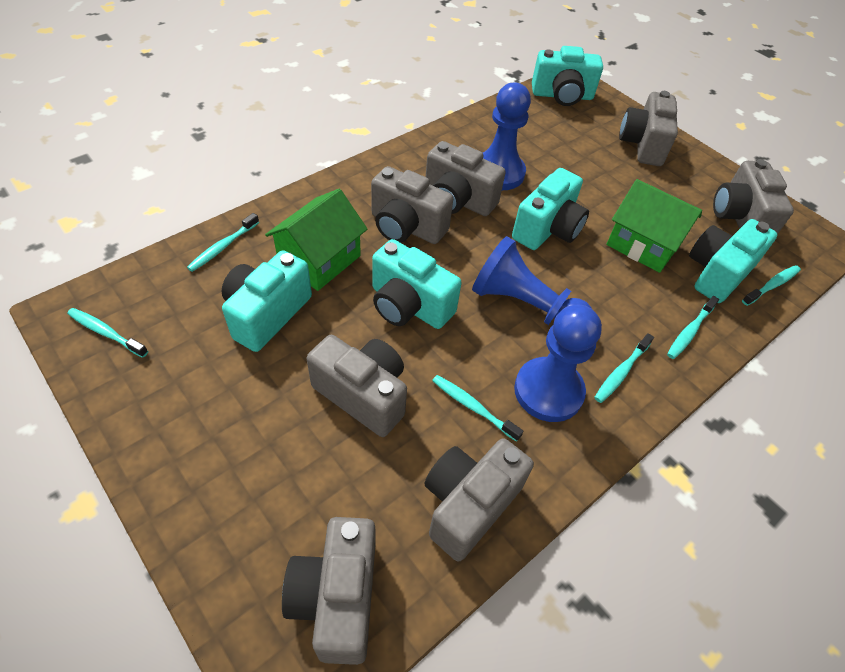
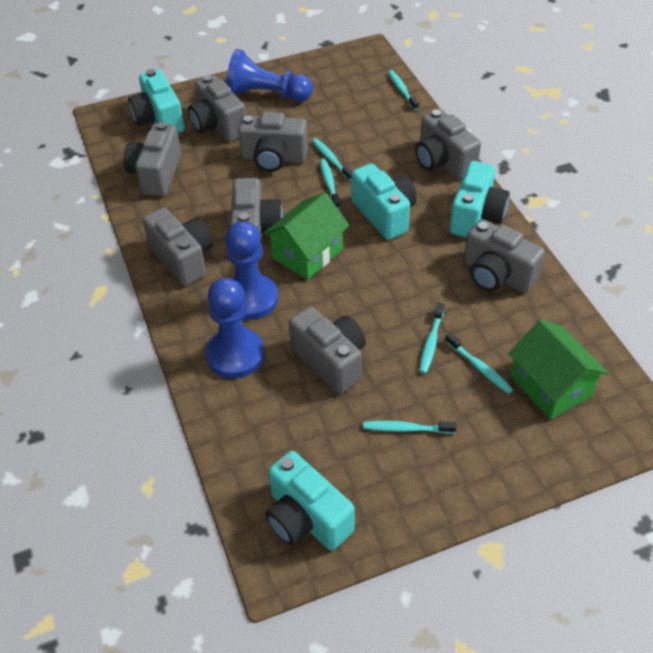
grey camera: 7 -> 8
turquoise camera: 5 -> 4

